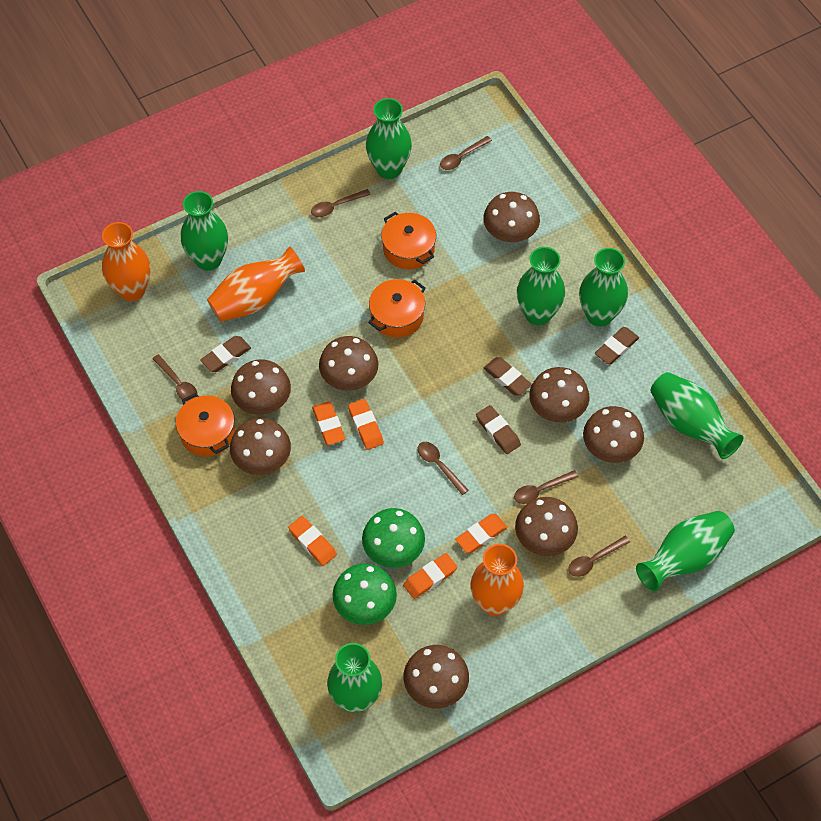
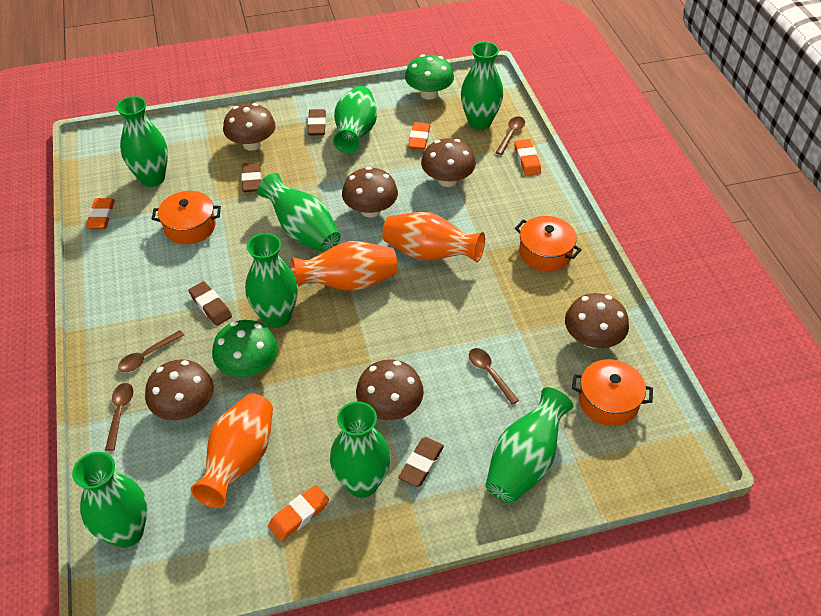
brown mushroom: 8 -> 6
brown spoon: 6 -> 4
green vase: 7 -> 8
orange eraser: 5 -> 4

